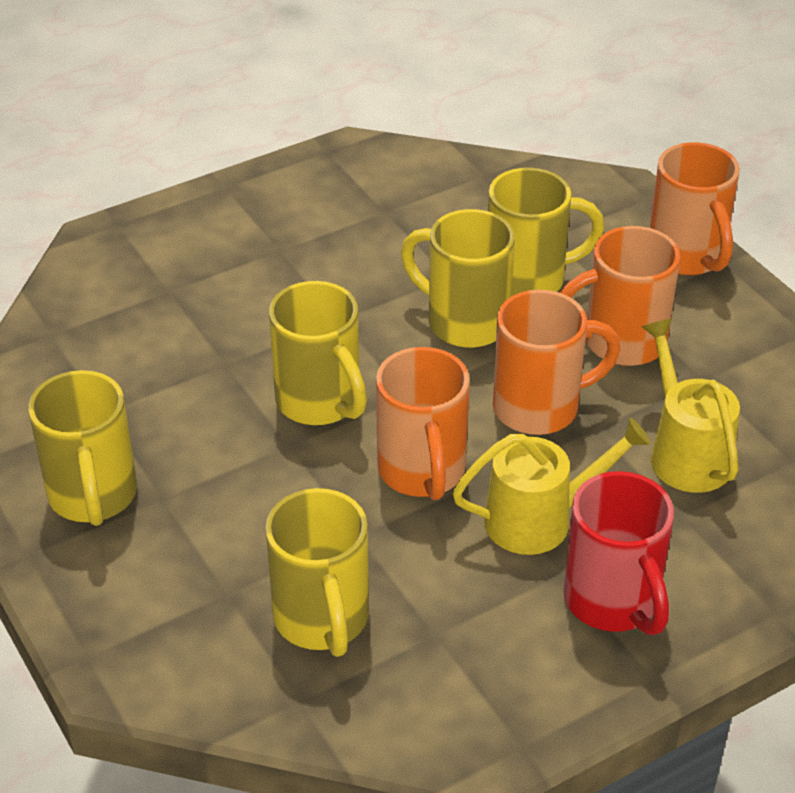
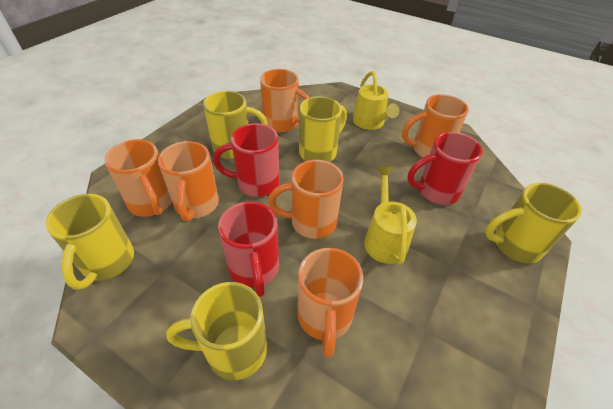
orange mug: 4 -> 6
red mug: 1 -> 3

